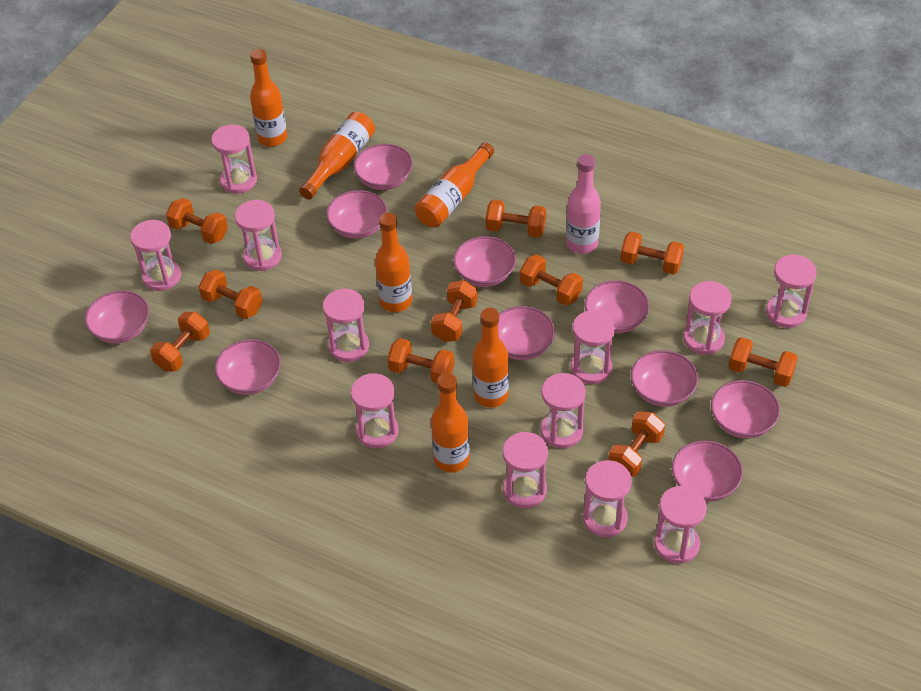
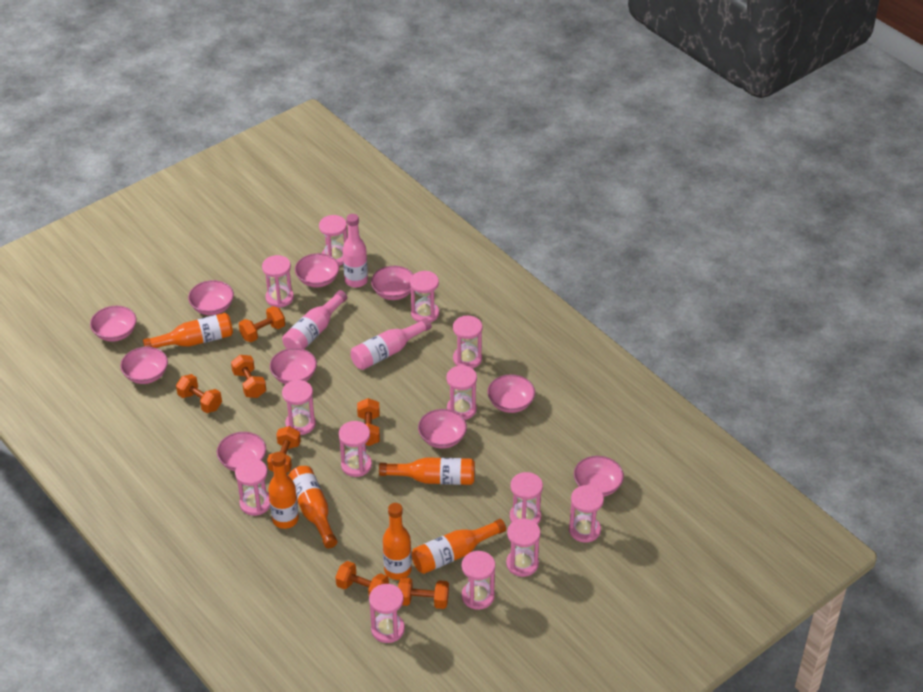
orange dumbbell: 10 -> 7
pink bottle: 1 -> 3
pink hourglass: 12 -> 13

